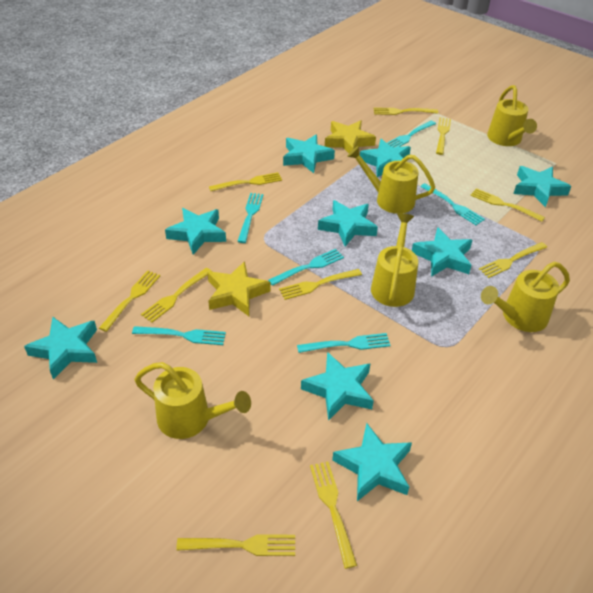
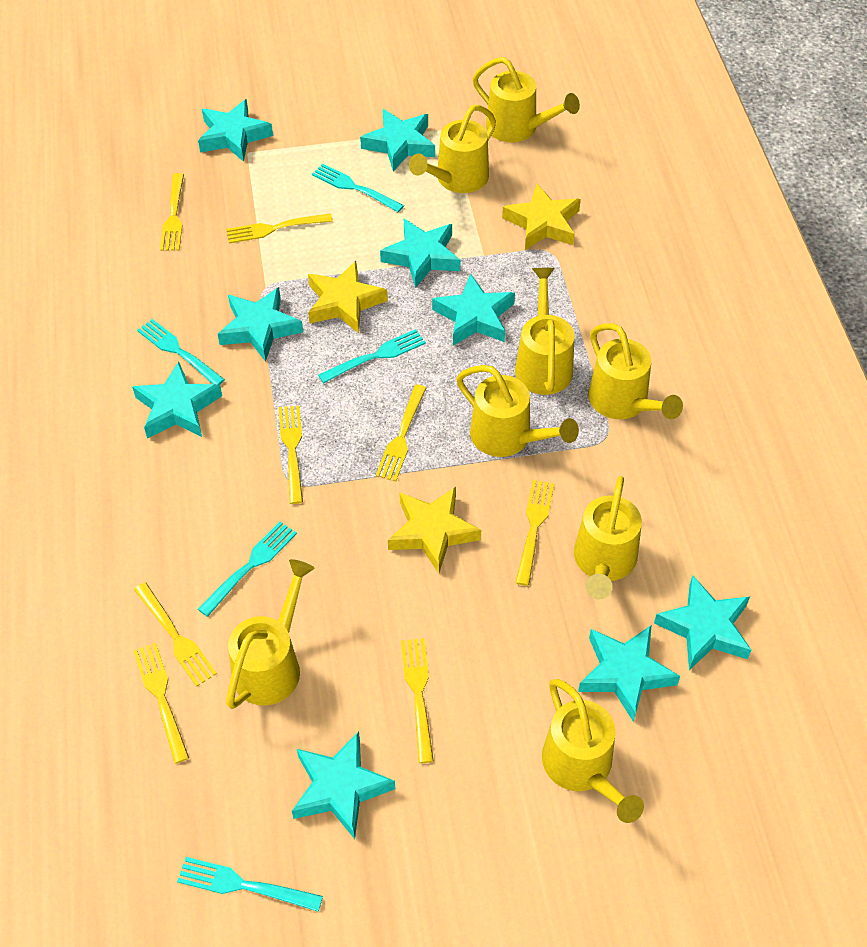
turquoise fork: 6 -> 5
yellow fork: 10 -> 8
yellow star: 2 -> 3
yellow watering can: 5 -> 8

